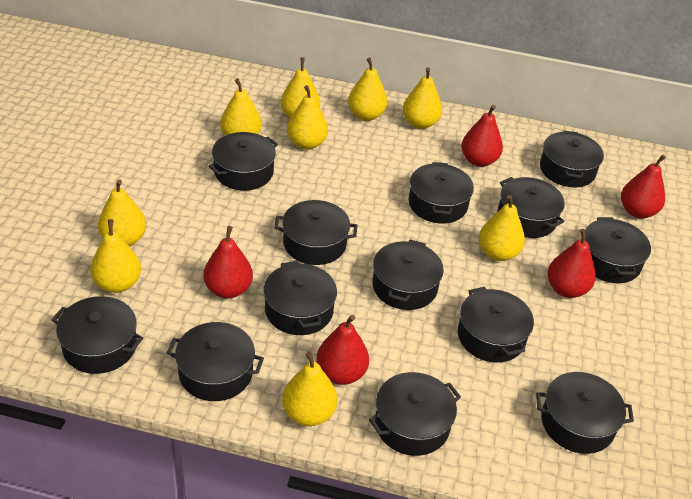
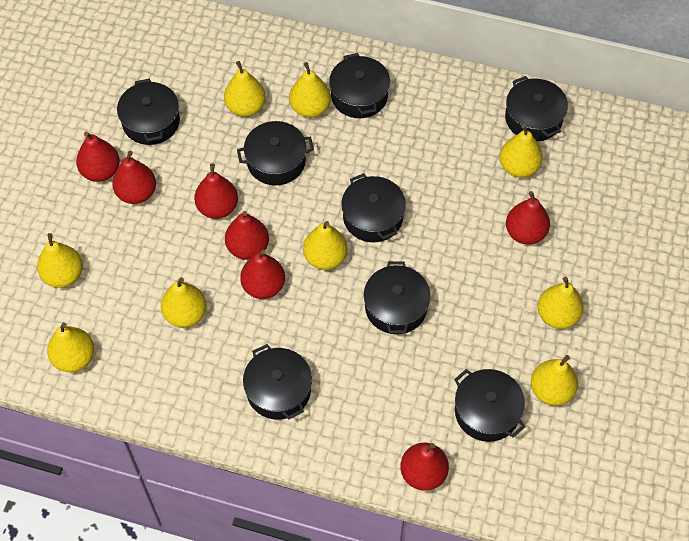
black pot: 13 -> 8
red pear: 5 -> 7

